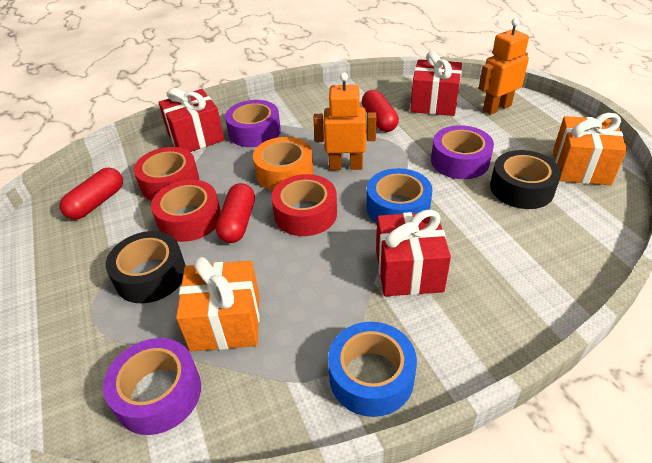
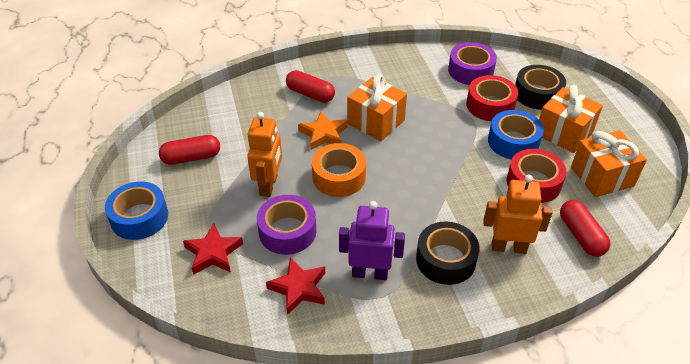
orange gift: 2 -> 3
orange star: 0 -> 1
purple robot: 0 -> 1
purple tape: 3 -> 2
red gift: 3 -> 0
red star: 0 -> 2
red tape: 3 -> 2

